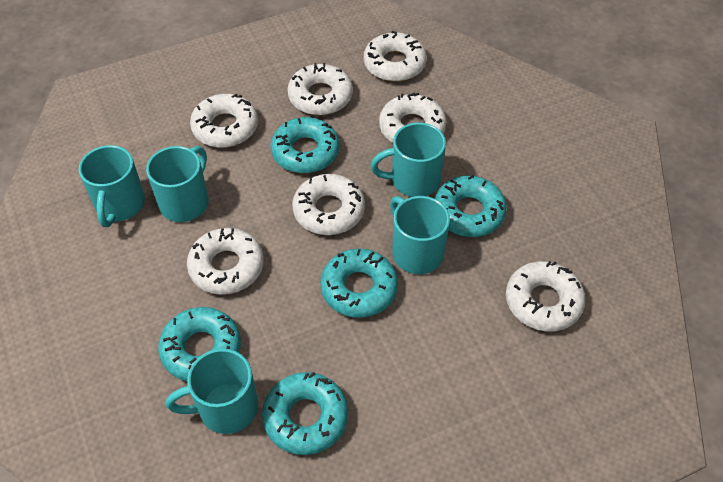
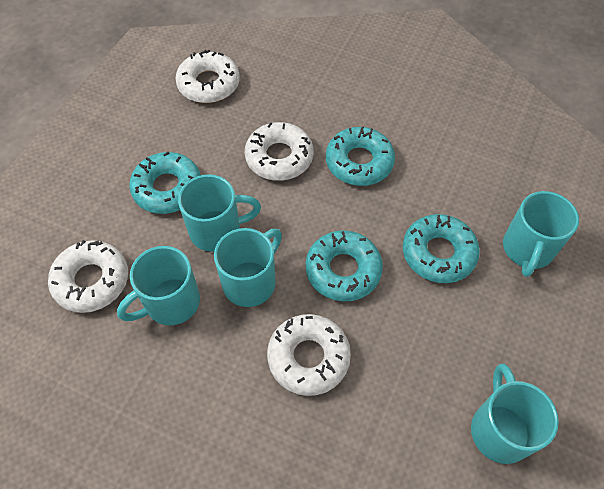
turquoise donut: 5 -> 4
white donut: 7 -> 4

